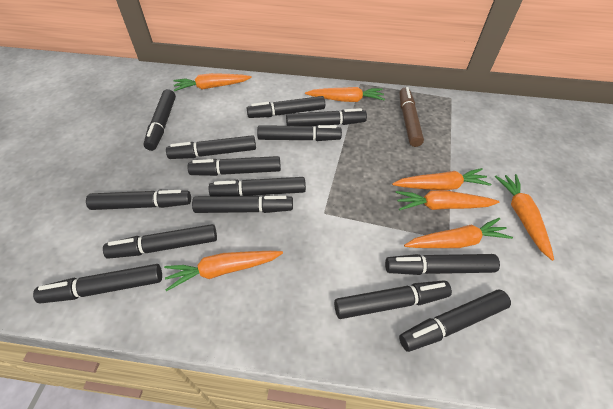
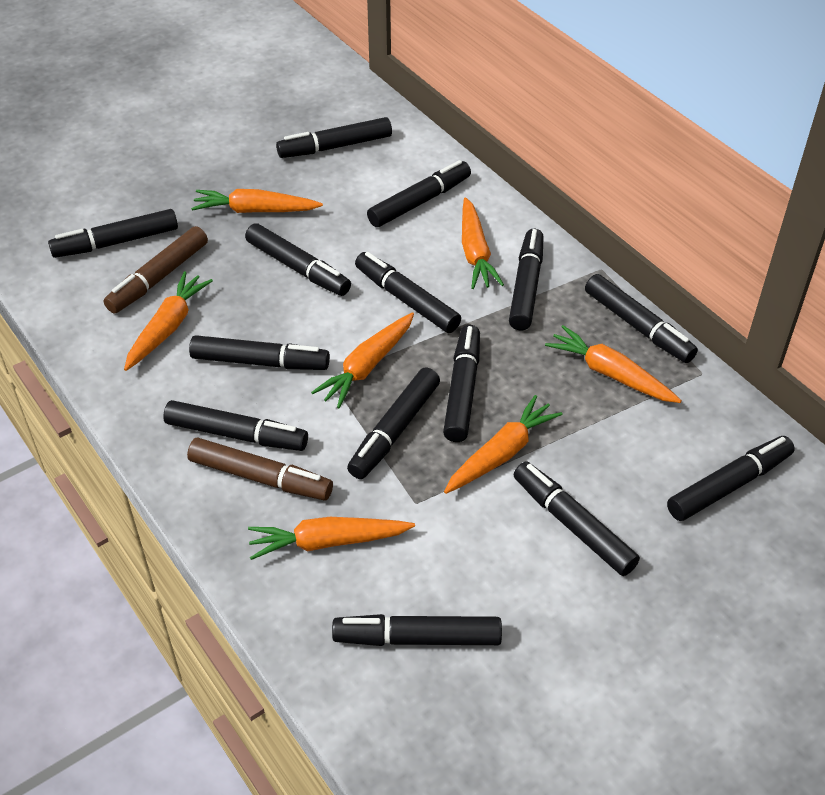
brown marker: 1 -> 2

